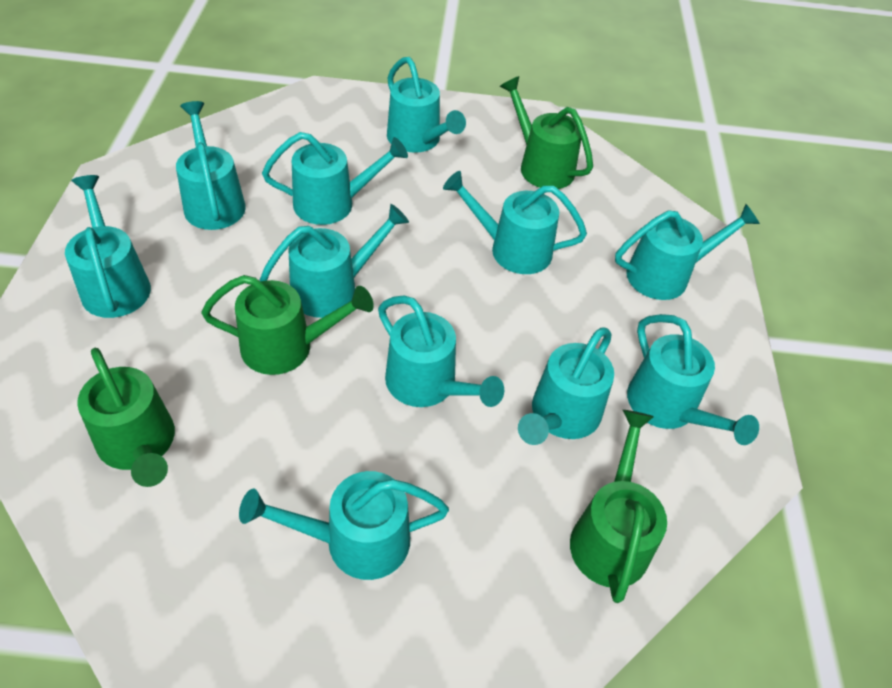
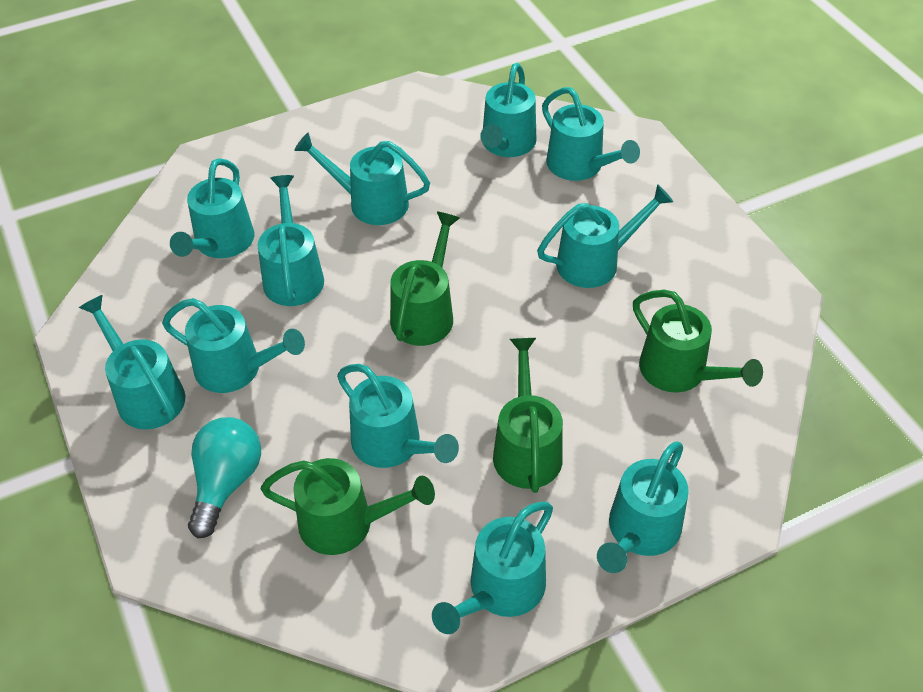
turquoise light bulb: 0 -> 1

